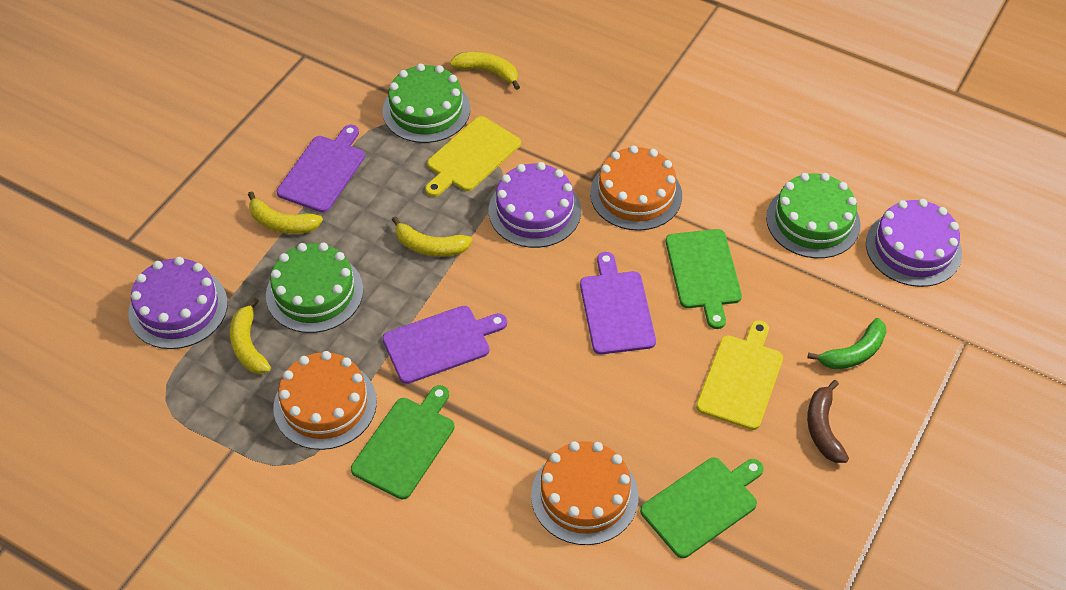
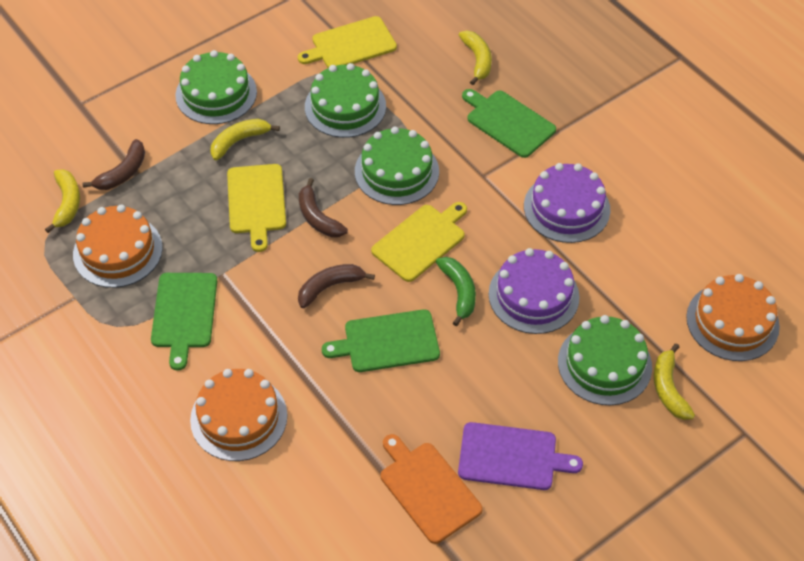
brown banana: 1 -> 3
green cake: 3 -> 4
orange cutting board: 0 -> 1
purple cake: 3 -> 2
purple cutting board: 3 -> 1
yellow cutting board: 2 -> 3

